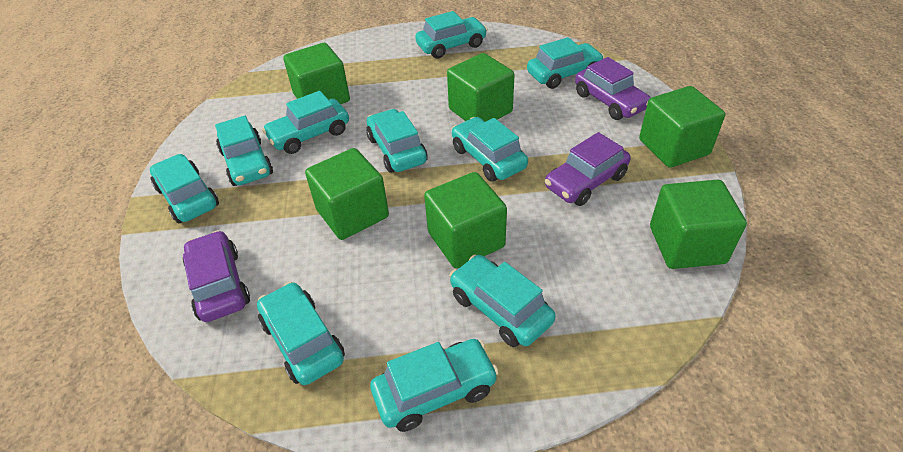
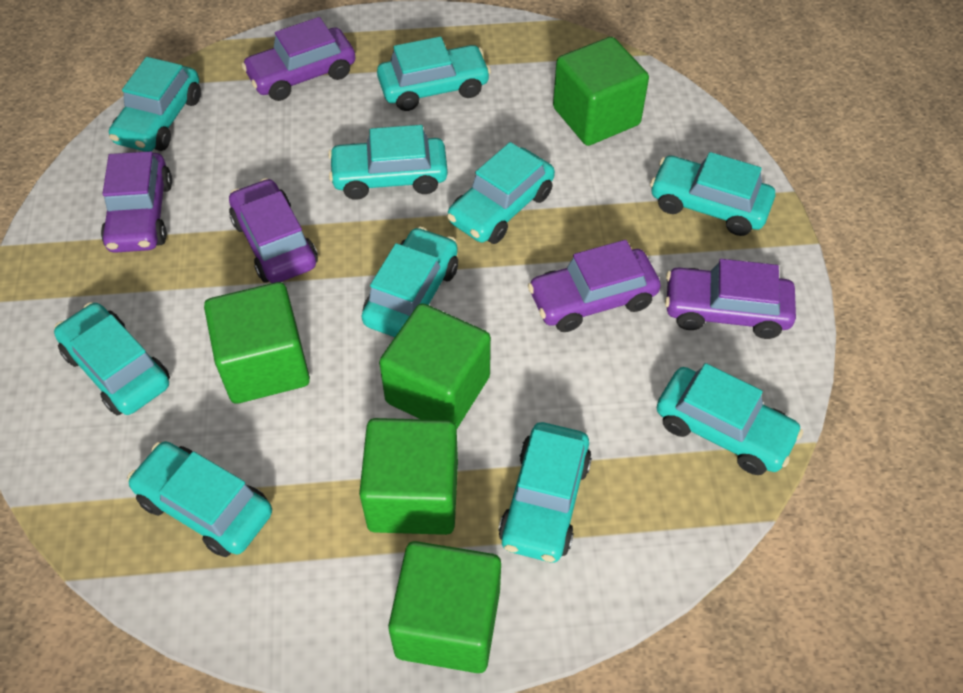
green cube: 6 -> 5
purple car: 3 -> 5

